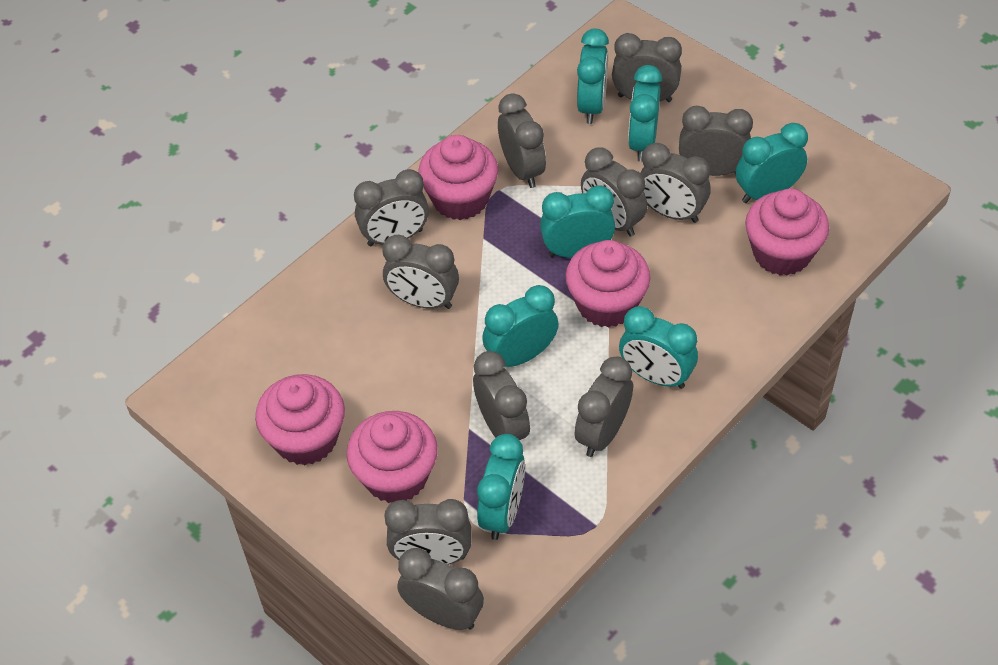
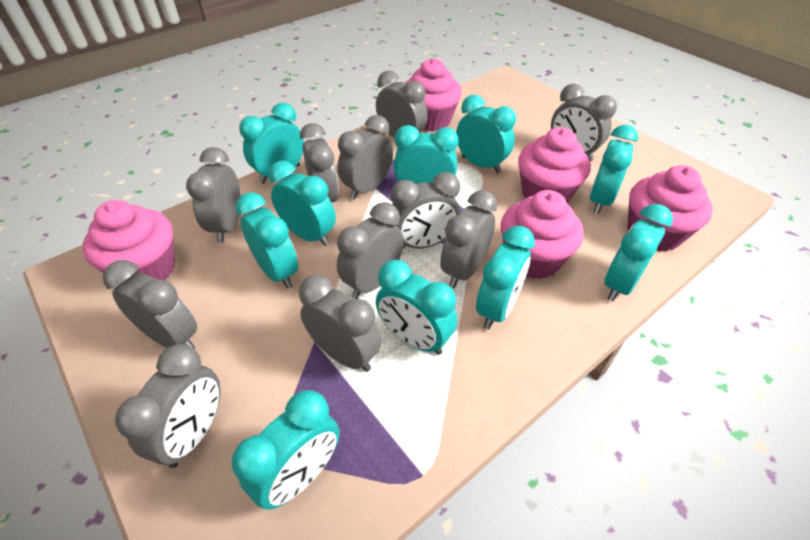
turquoise clock: 7 -> 10

